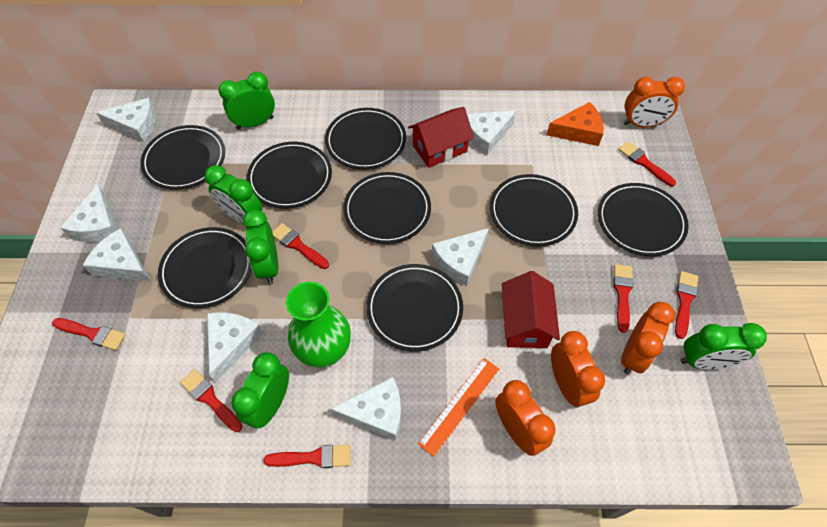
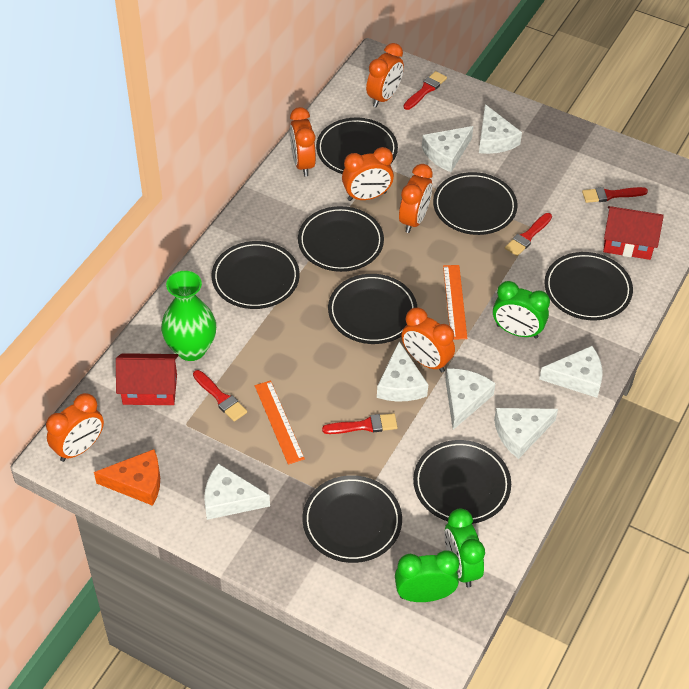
green clock: 5 -> 3
orange clock: 4 -> 6
orange ruler: 1 -> 2
red brush: 7 -> 5

